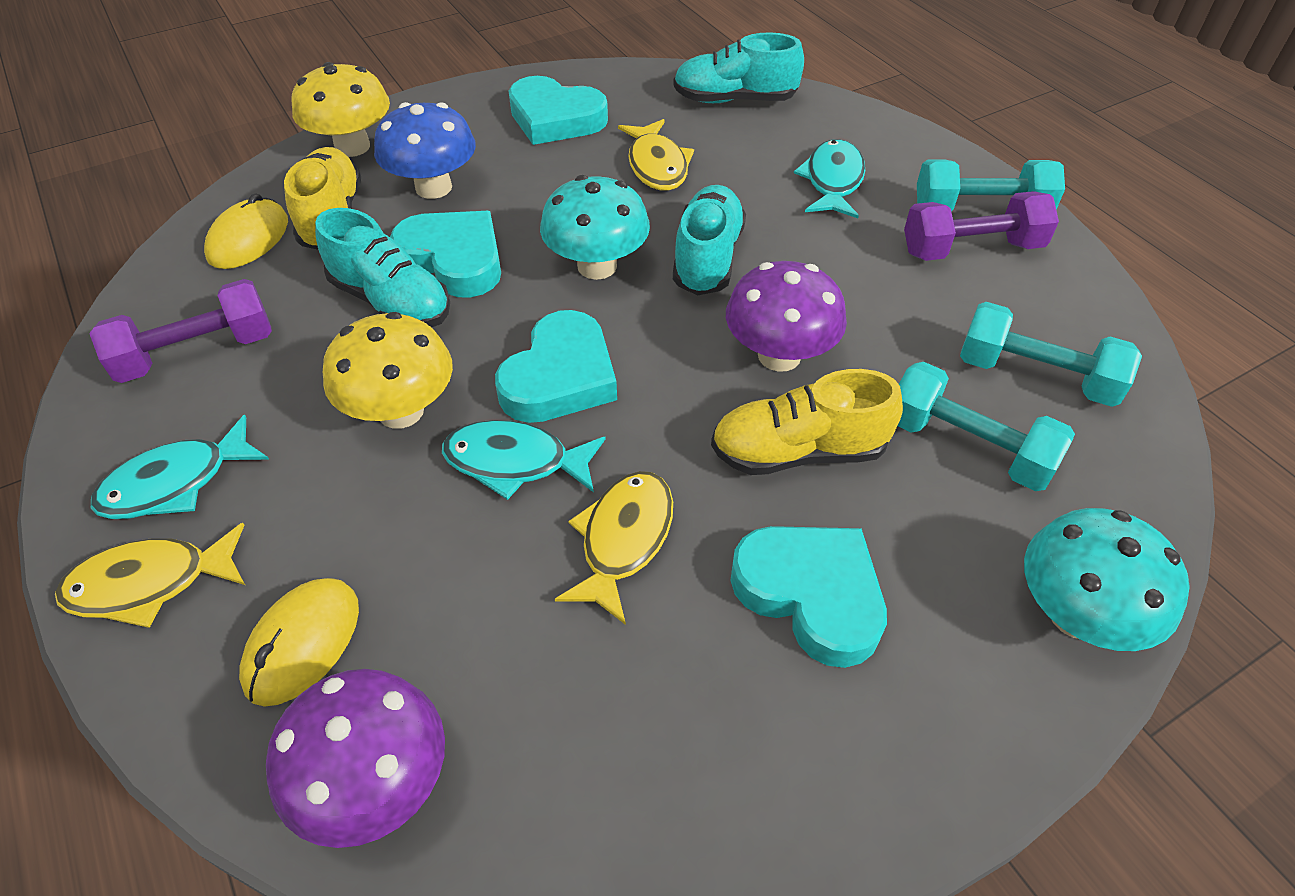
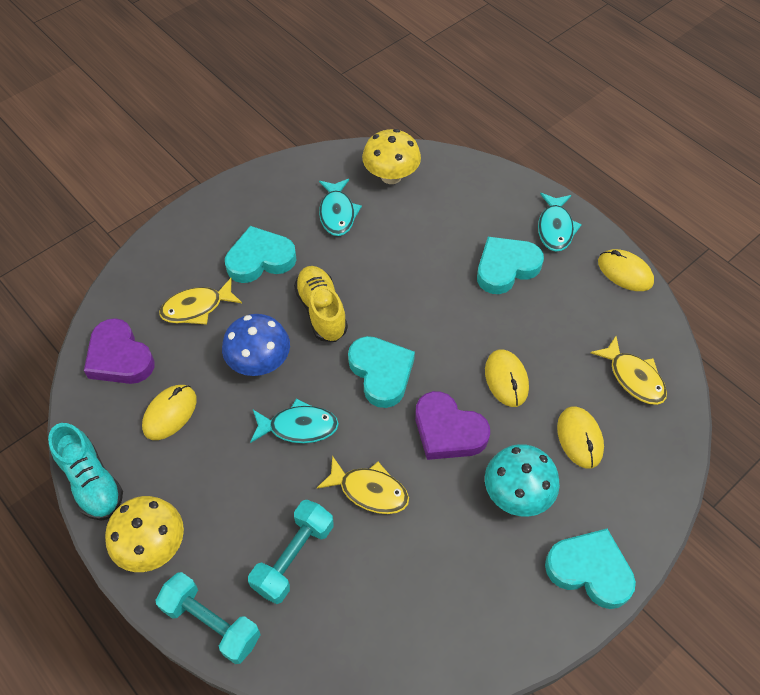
purple dumbbell: 2 -> 0
purple heart: 0 -> 2
purple mushroom: 2 -> 0
turquoise dumbbell: 3 -> 2
turquoise mushroom: 2 -> 1
turquoise shoe: 3 -> 1
yellow mouse: 2 -> 4
yellow shoe: 2 -> 1

